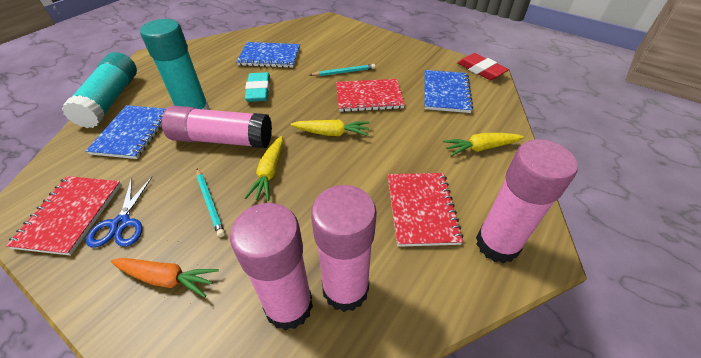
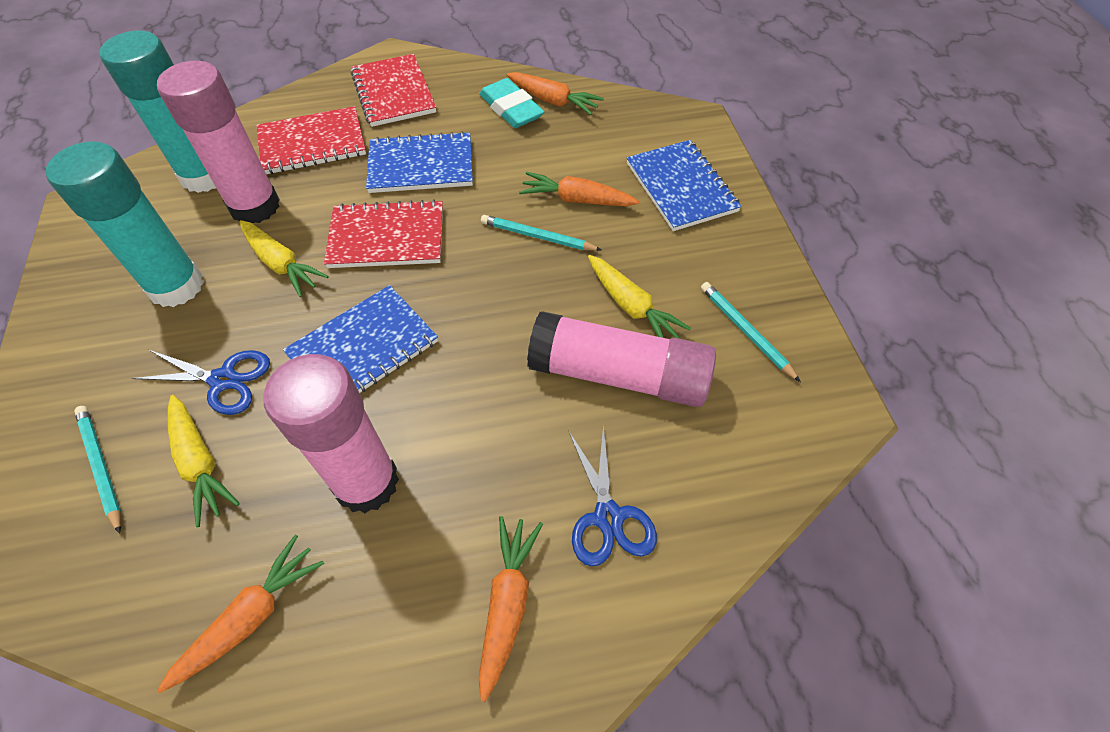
blue scissors: 1 -> 2
orange carrot: 1 -> 4
pink glue stick: 4 -> 3
red eraser: 1 -> 0
turquoise pencil: 2 -> 3

